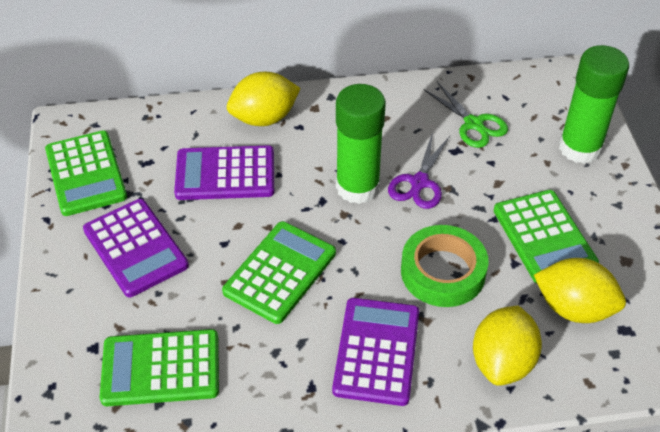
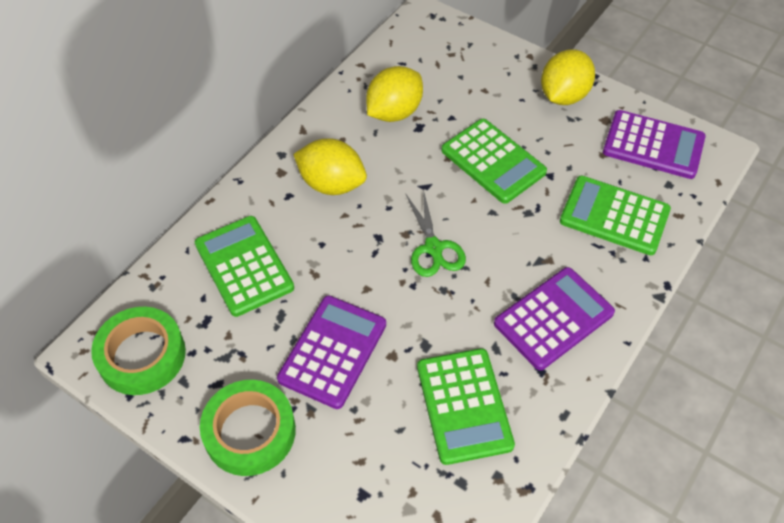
green glue stick: 2 -> 0
green tape: 1 -> 2
purple scissors: 1 -> 0

